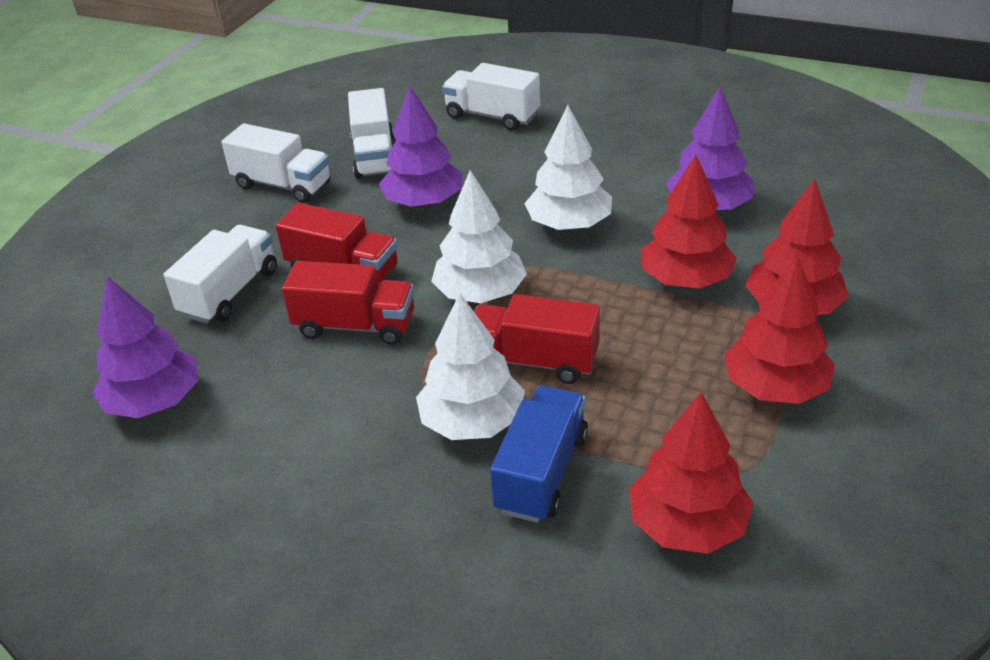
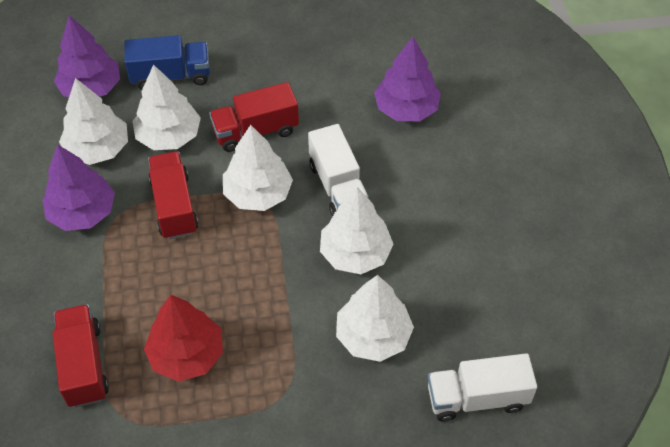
red tree: 4 -> 1
white tree: 3 -> 5
white truck: 4 -> 2

